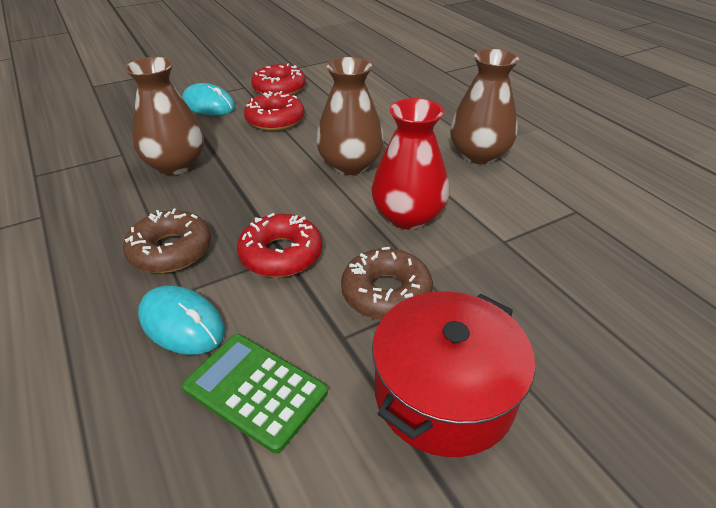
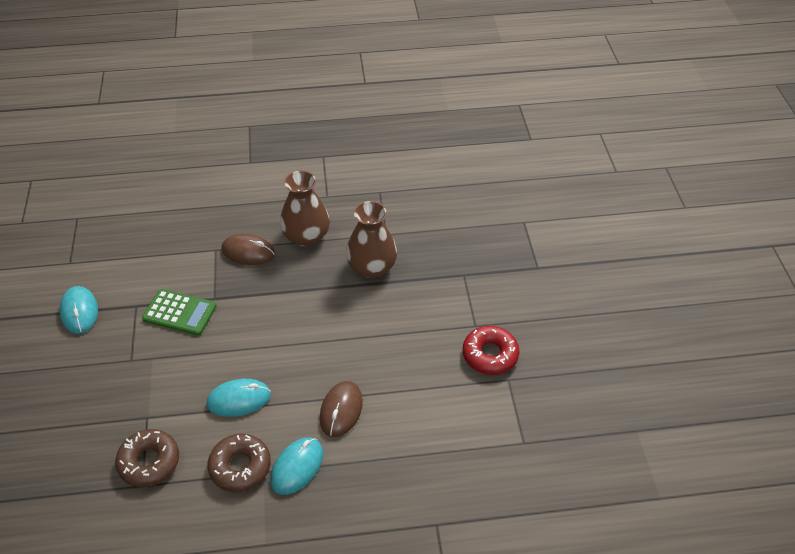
brown mouse: 0 -> 2
brown vase: 3 -> 2
red donut: 3 -> 1
red pot: 1 -> 0
red vase: 1 -> 0
turquoise mouse: 2 -> 3

